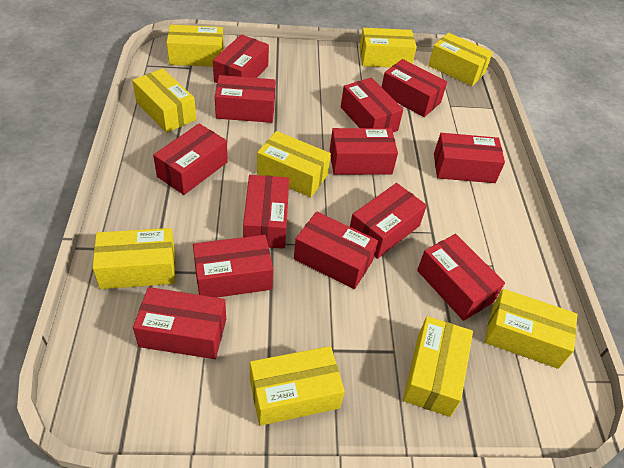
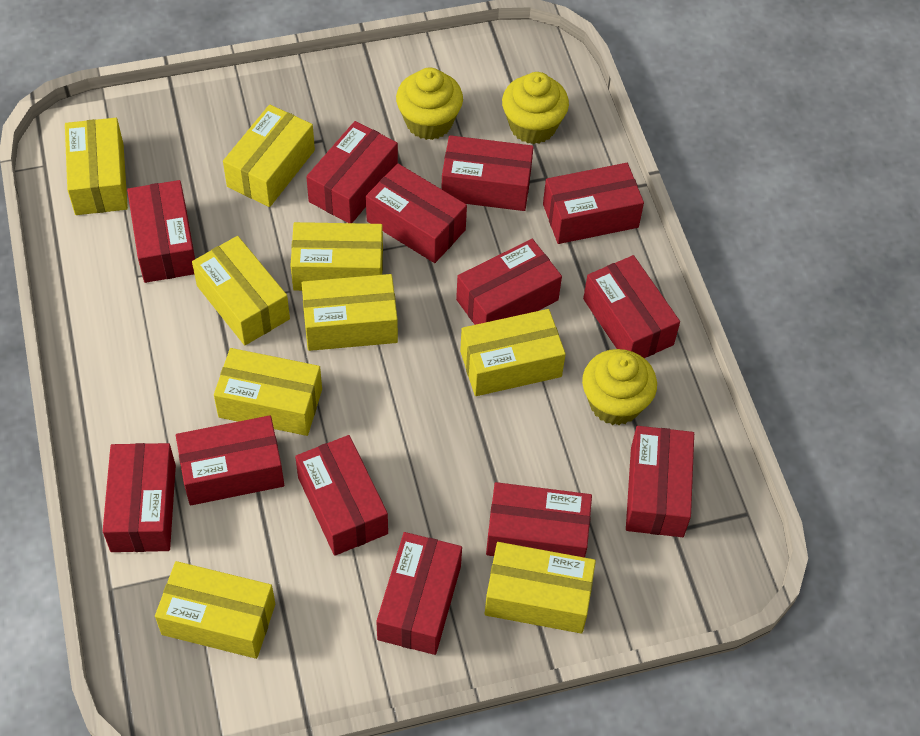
yellow cupcake: 0 -> 3

